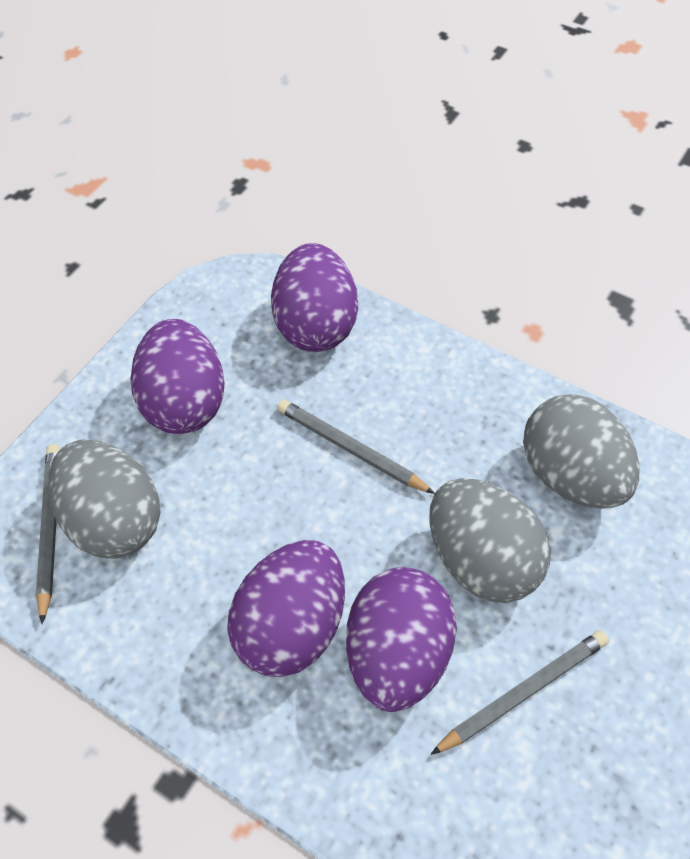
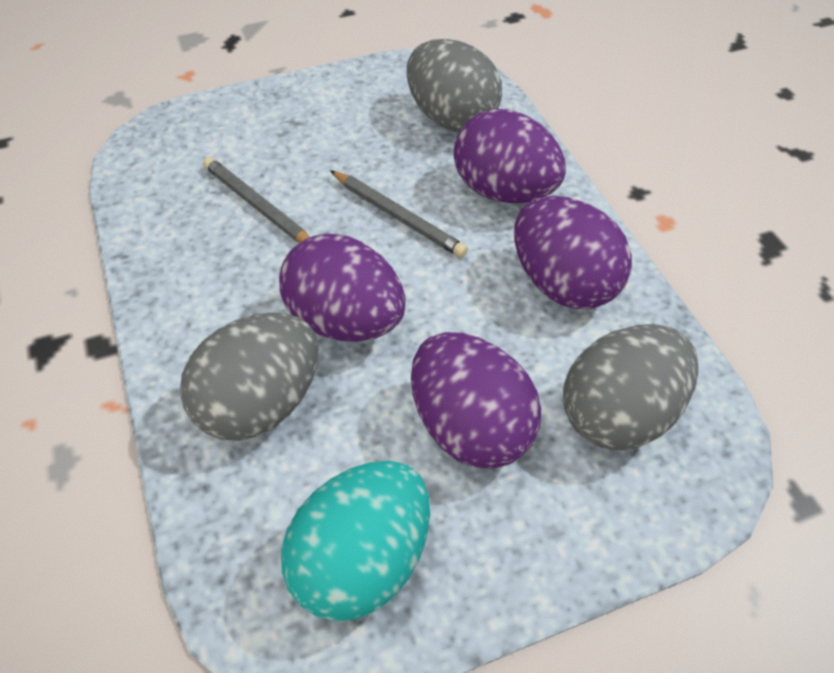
grey pencil: 3 -> 2
turquoise egg: 0 -> 1

